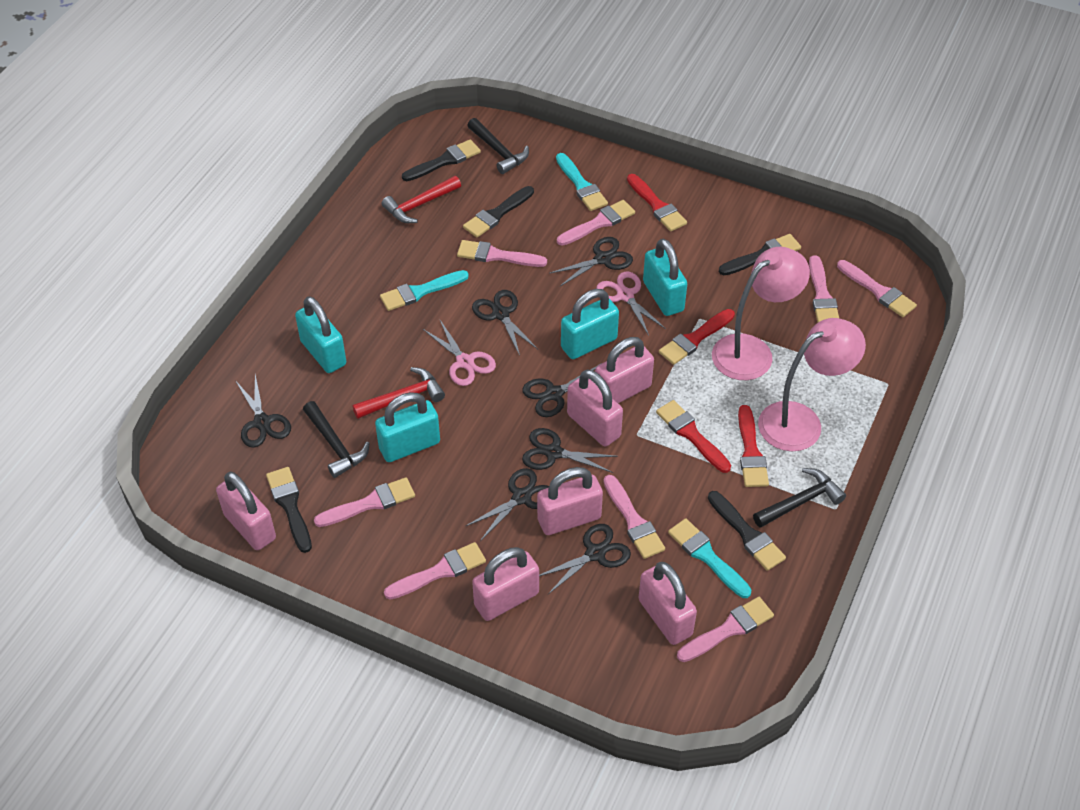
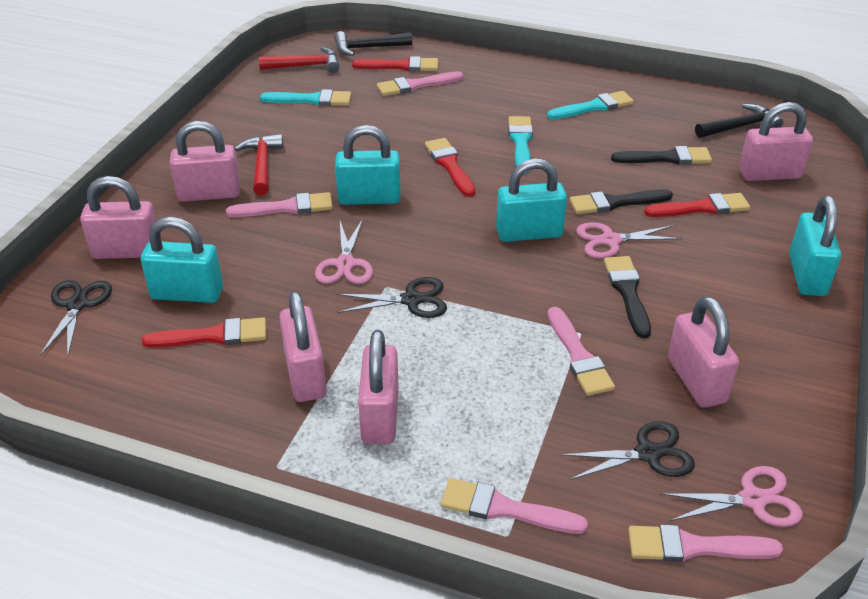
black brush: 5 -> 3
black hammer: 3 -> 2
black scissors: 7 -> 3
pink brush: 8 -> 5
pink lamp: 2 -> 0
pink scissors: 2 -> 3

